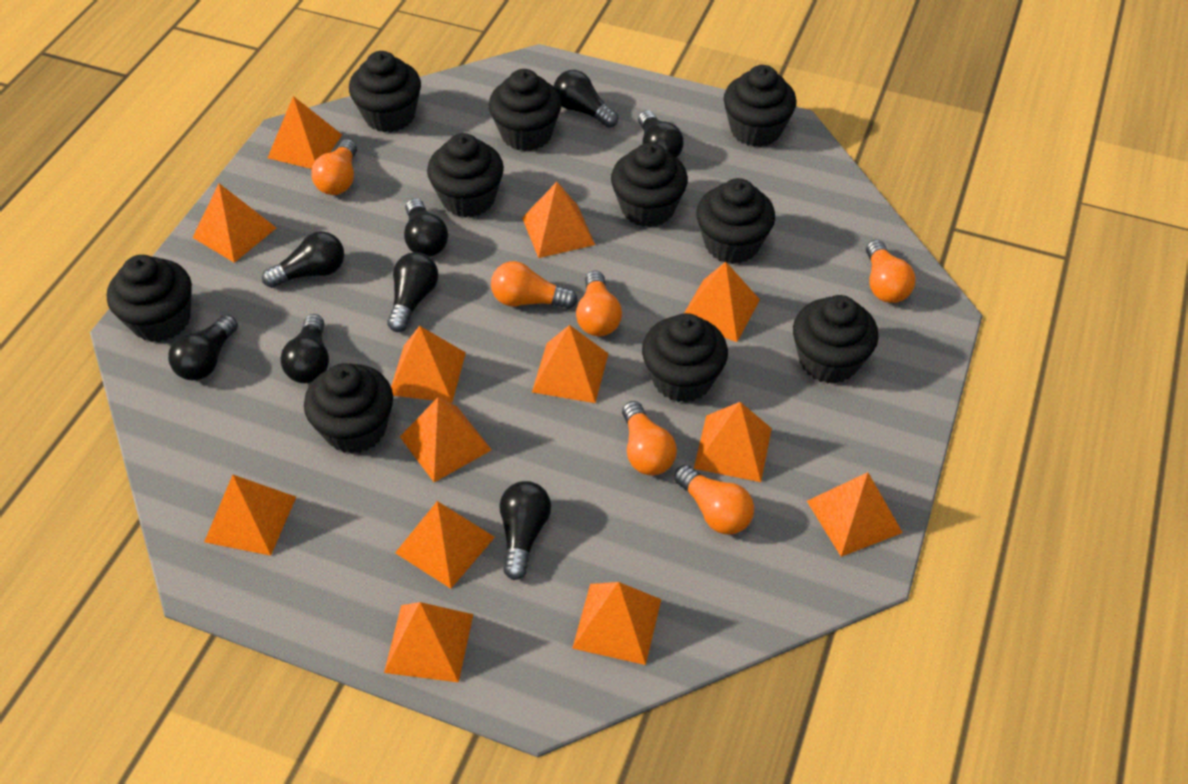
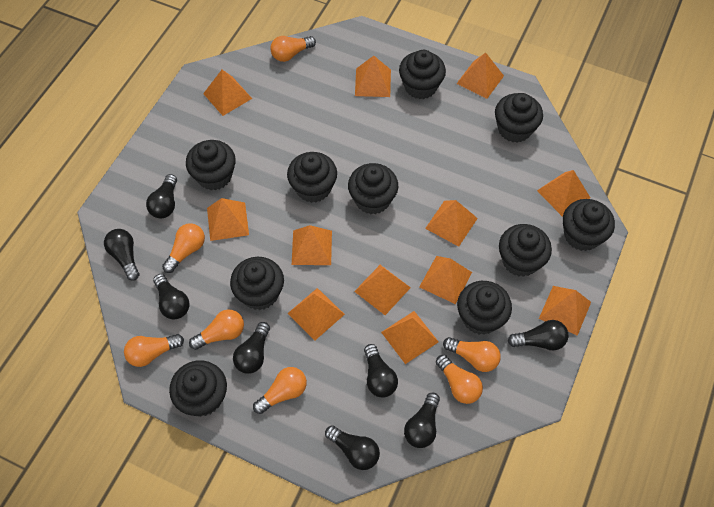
orange light bulb: 6 -> 7
orange pyramid: 13 -> 12

